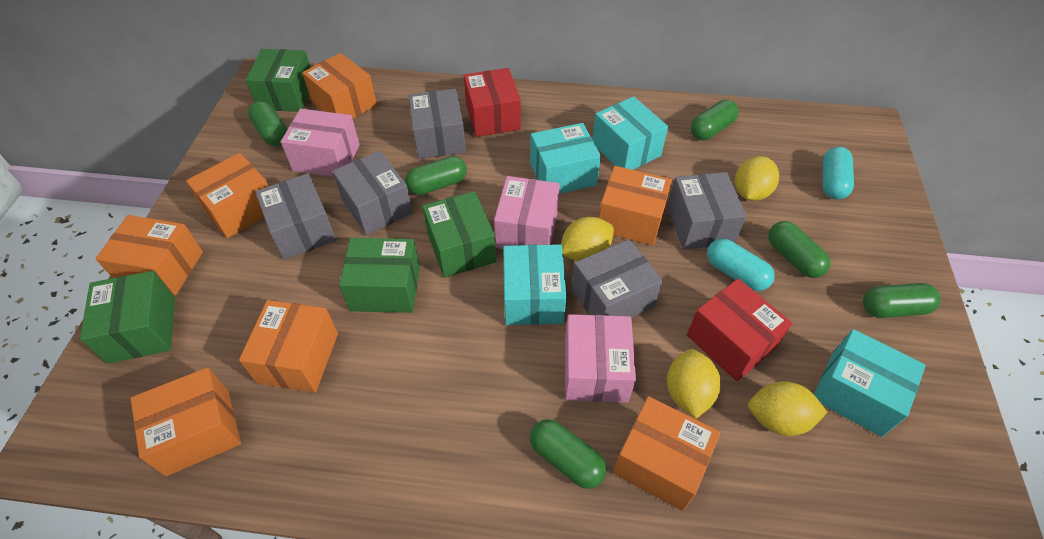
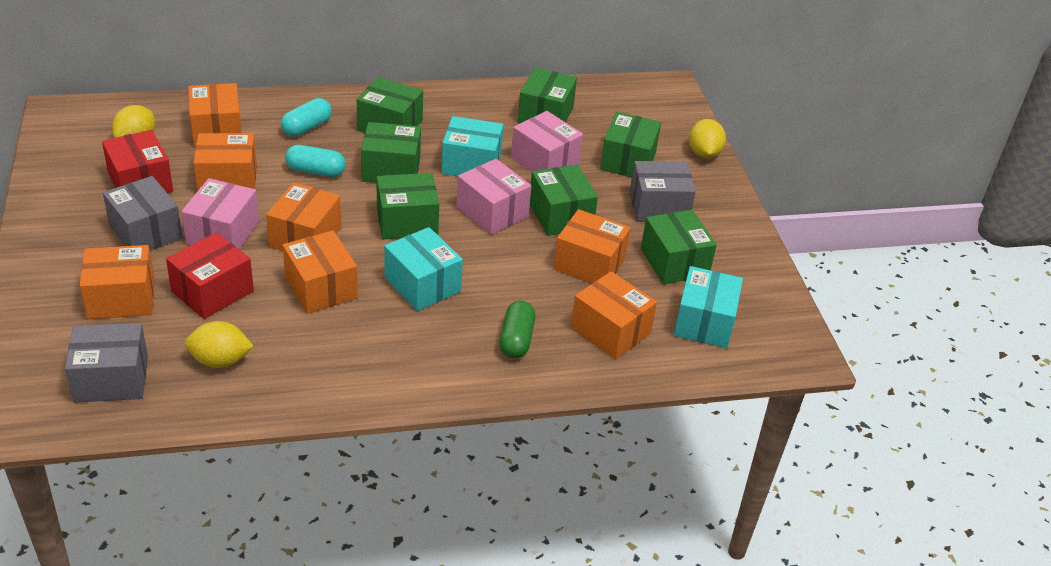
green box: 4 -> 7
green capsule: 6 -> 1
grey box: 5 -> 3
turquoise box: 4 -> 3
yellow lemon: 4 -> 3

